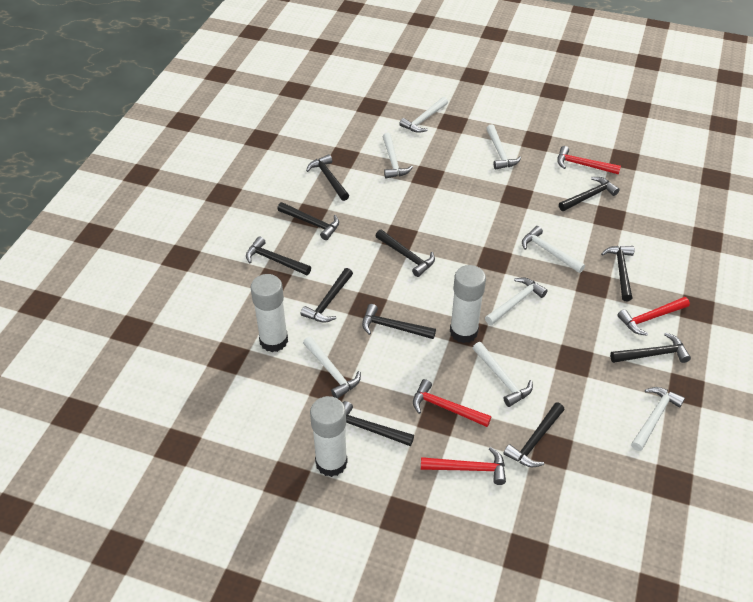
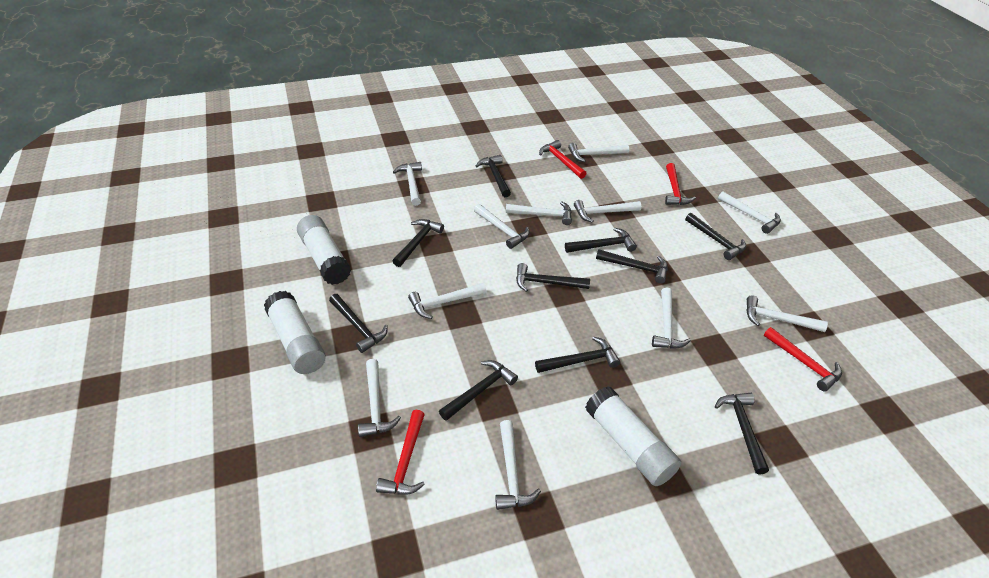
black hammer: 11 -> 10
white hammer: 8 -> 11

